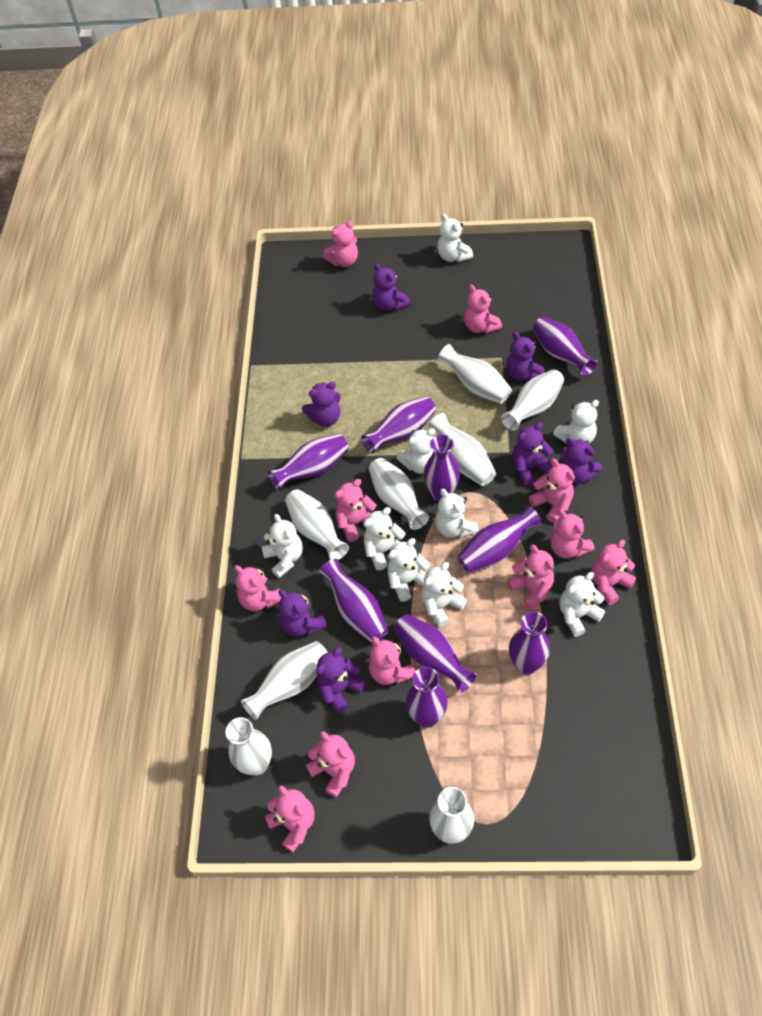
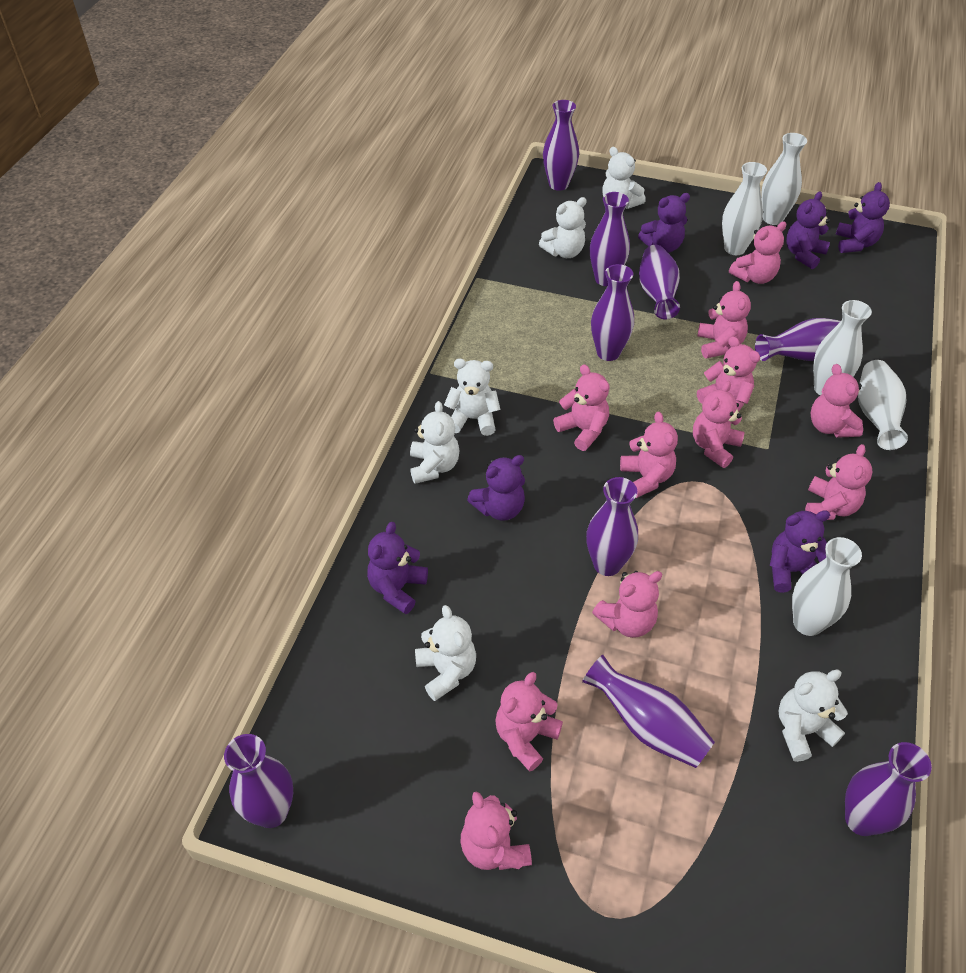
purple teddy bear: 7 -> 6
white teddy bear: 9 -> 6
white vase: 8 -> 5

